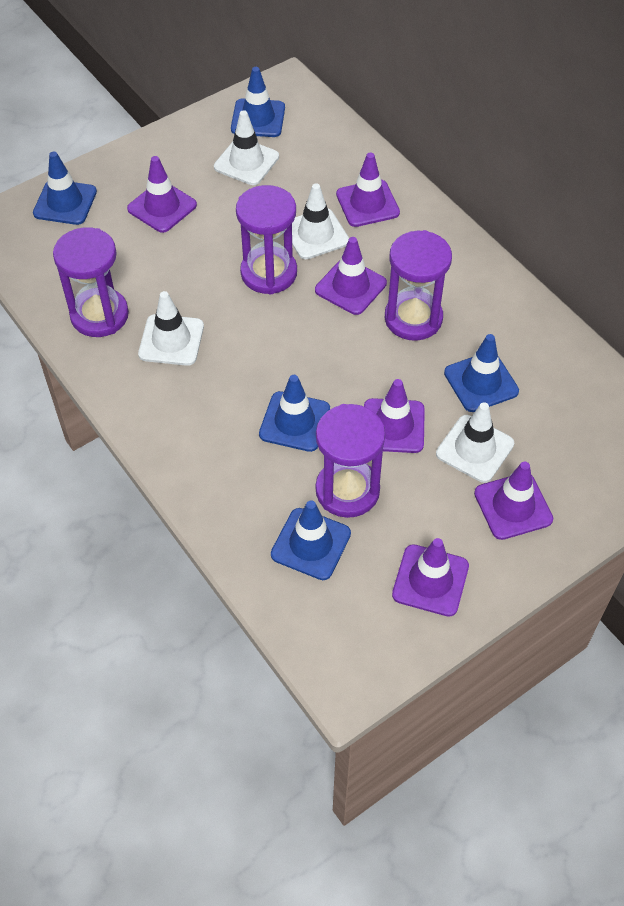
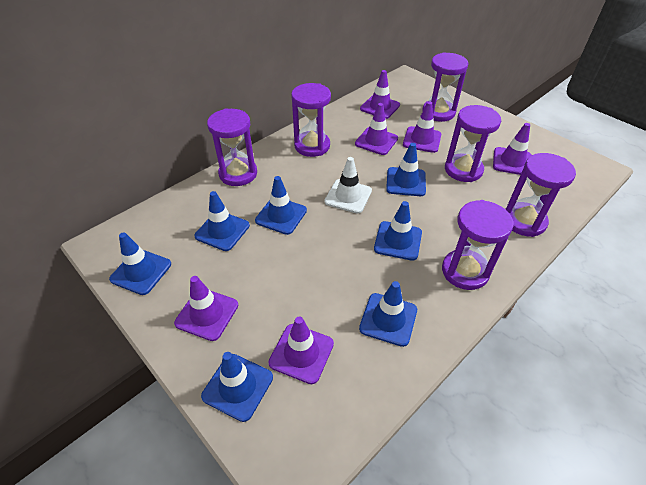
blue traffic cone: 5 -> 7
purple hourglass: 4 -> 6
white traffic cone: 4 -> 1

